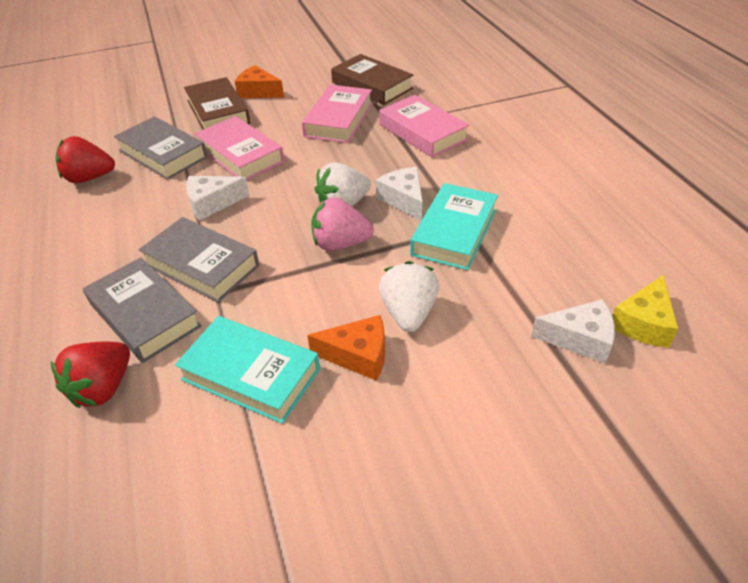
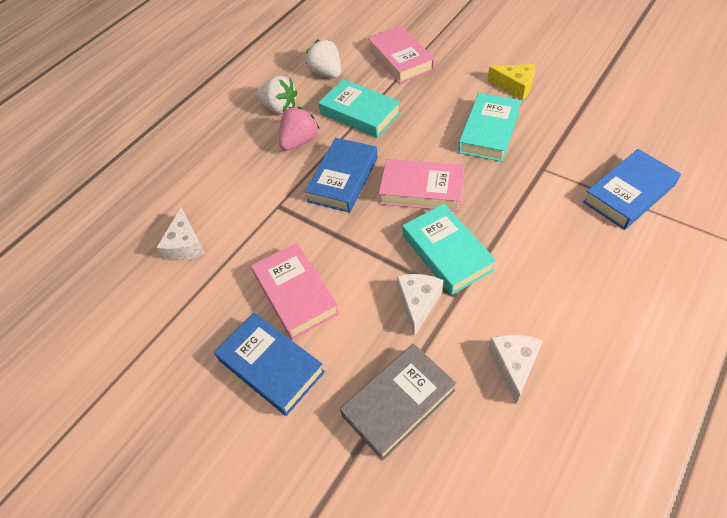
blue book: 0 -> 3
brown book: 2 -> 0
grey book: 3 -> 1
orange cheese: 2 -> 0
red strawberry: 2 -> 0
turquoise book: 2 -> 3

